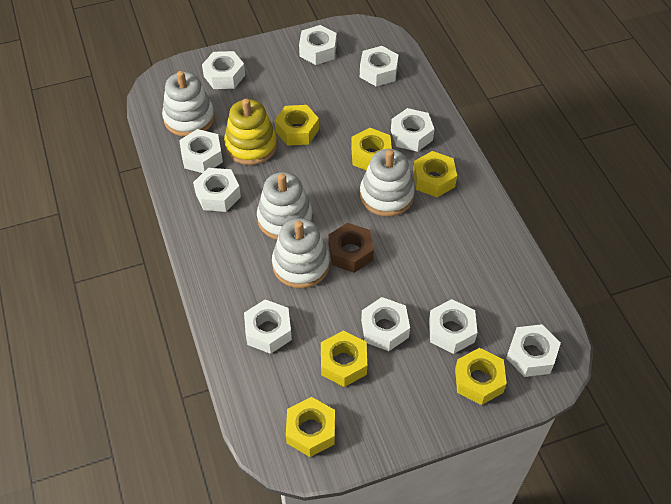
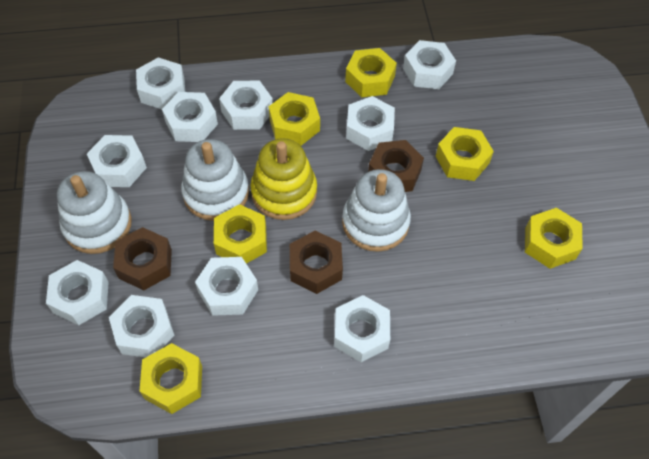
brown nut: 1 -> 3
white stacking toy: 4 -> 3

